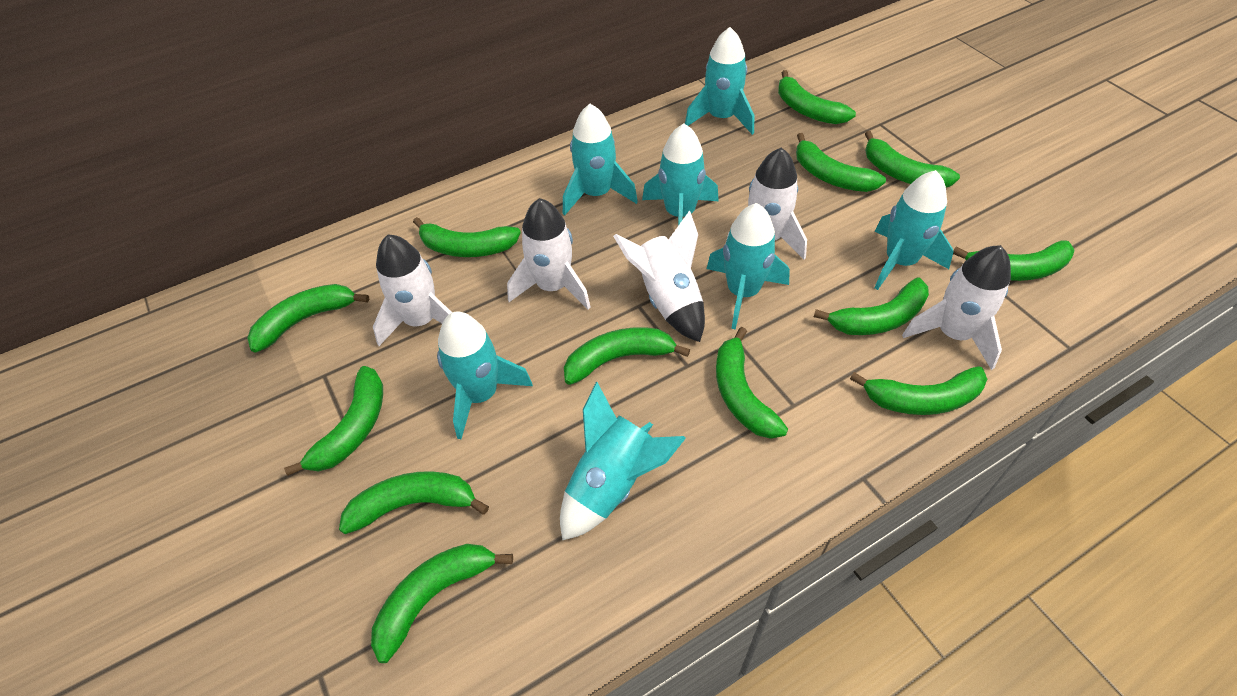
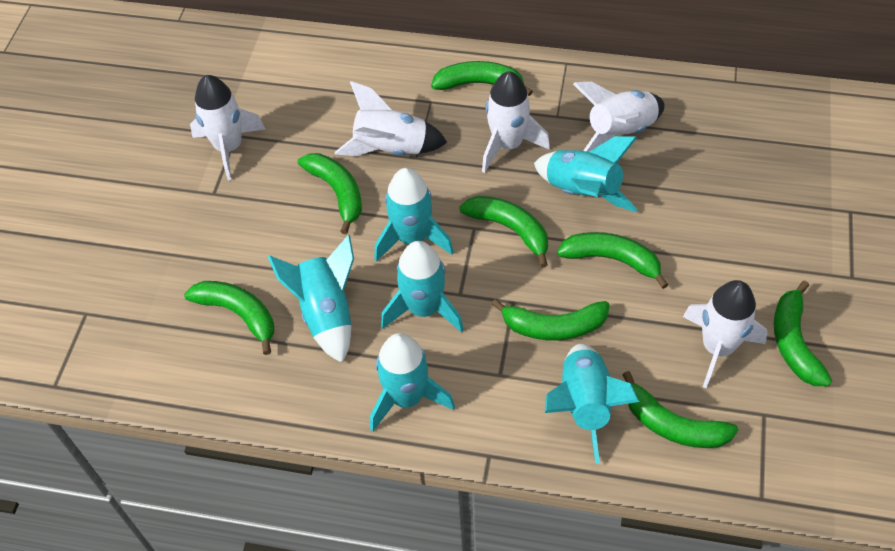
green banana: 13 -> 8
turquoise rocket: 7 -> 6

